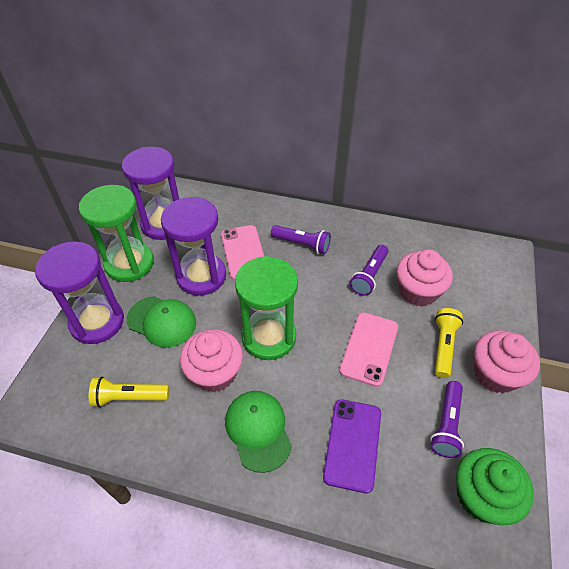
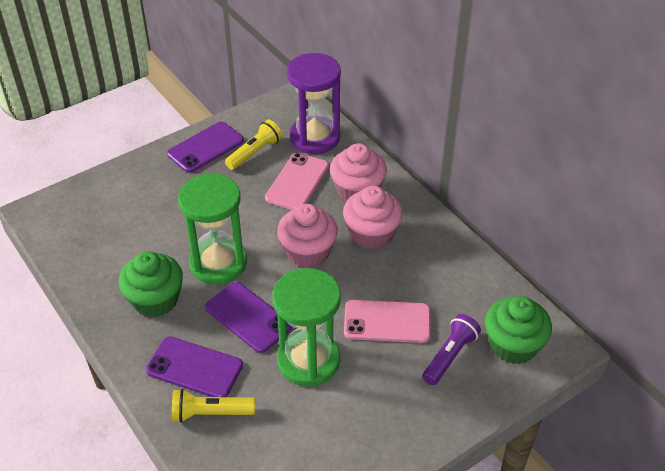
green cap: 2 -> 0
green cupcake: 1 -> 2
purple flashlight: 3 -> 1
purple hourglass: 3 -> 1
purple phone: 1 -> 3

